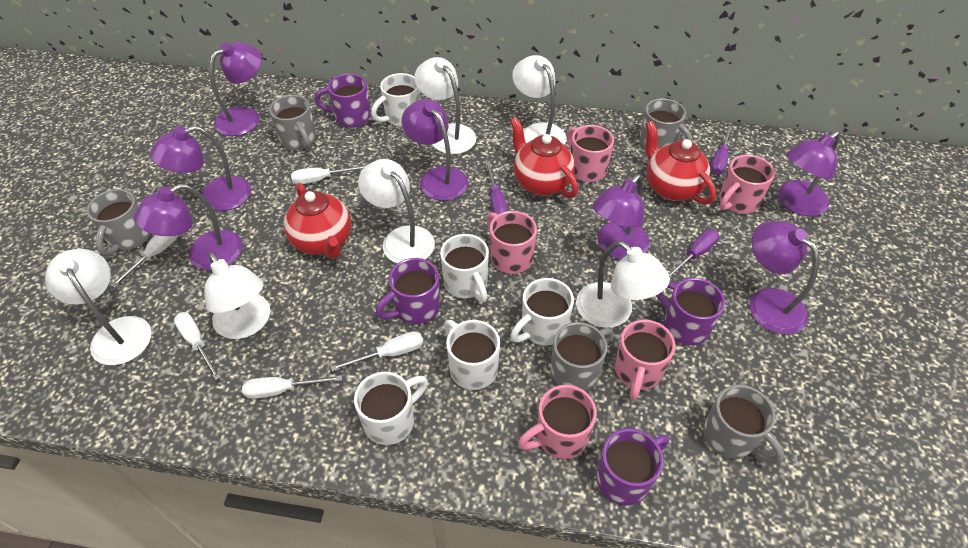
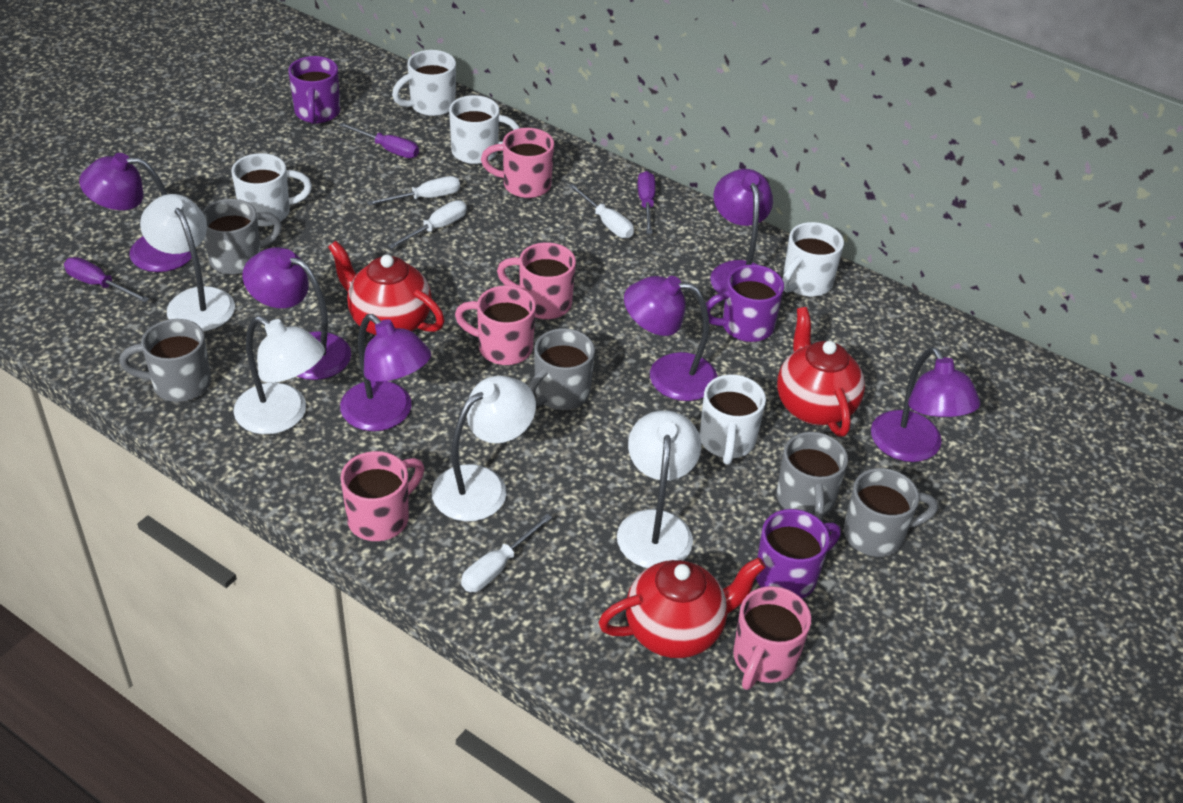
purple lamp: 7 -> 6
purple mug: 4 -> 3
white lamp: 6 -> 4
white screwdriver: 5 -> 4

